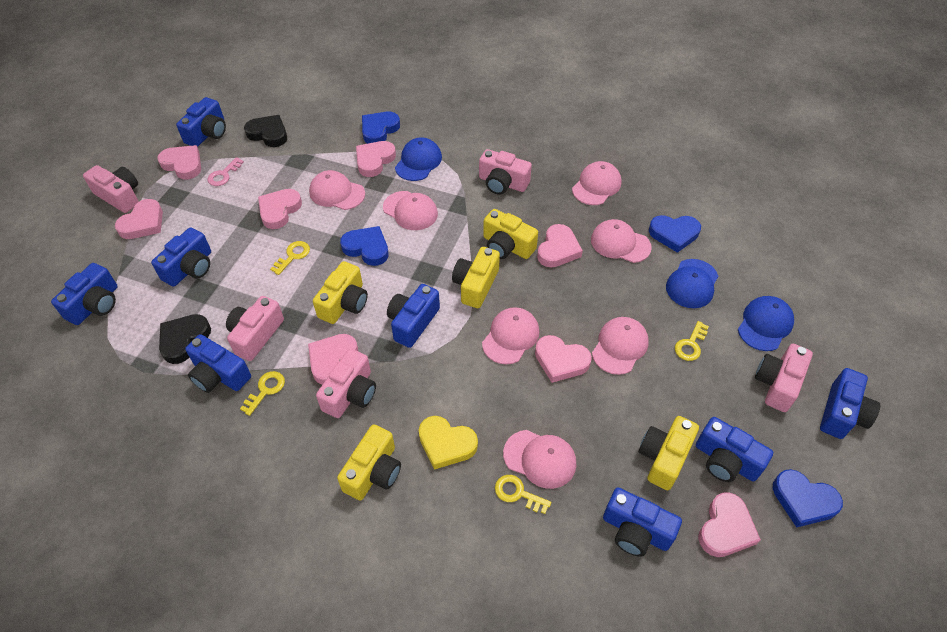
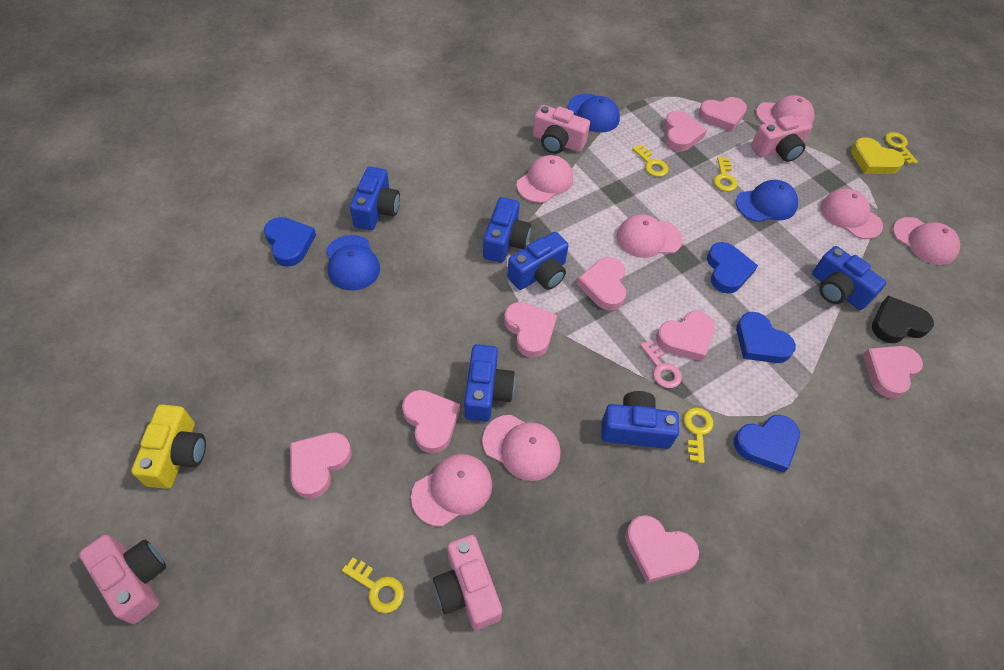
black heart: 2 -> 1
blue camera: 8 -> 6
pink camera: 5 -> 4
pink heart: 8 -> 9
yellow camera: 5 -> 1
yellow key: 4 -> 5

